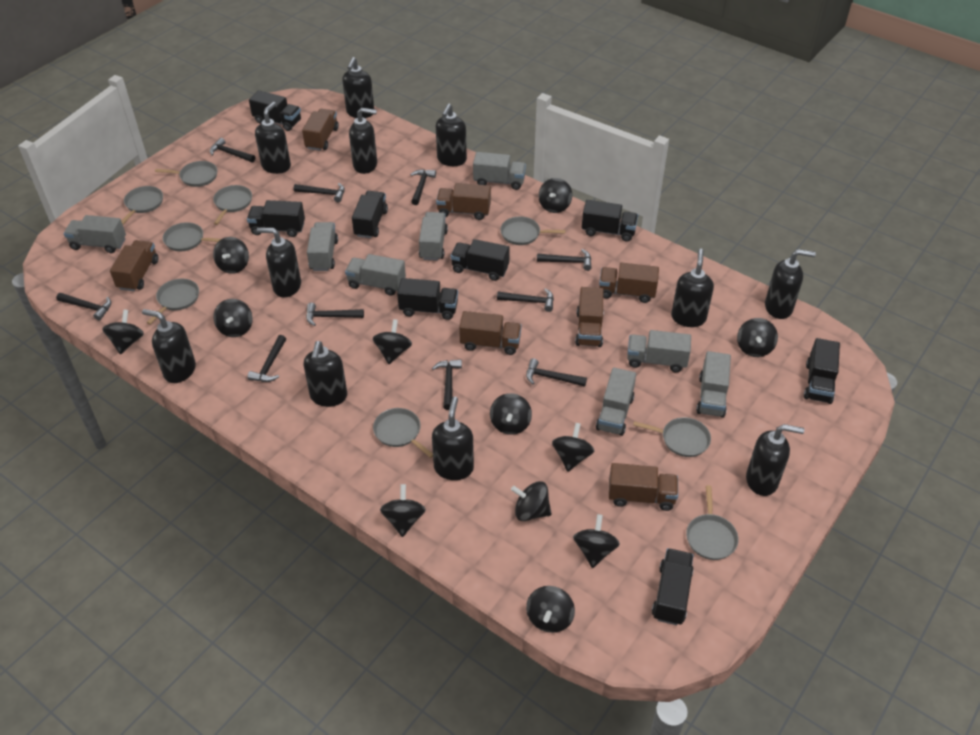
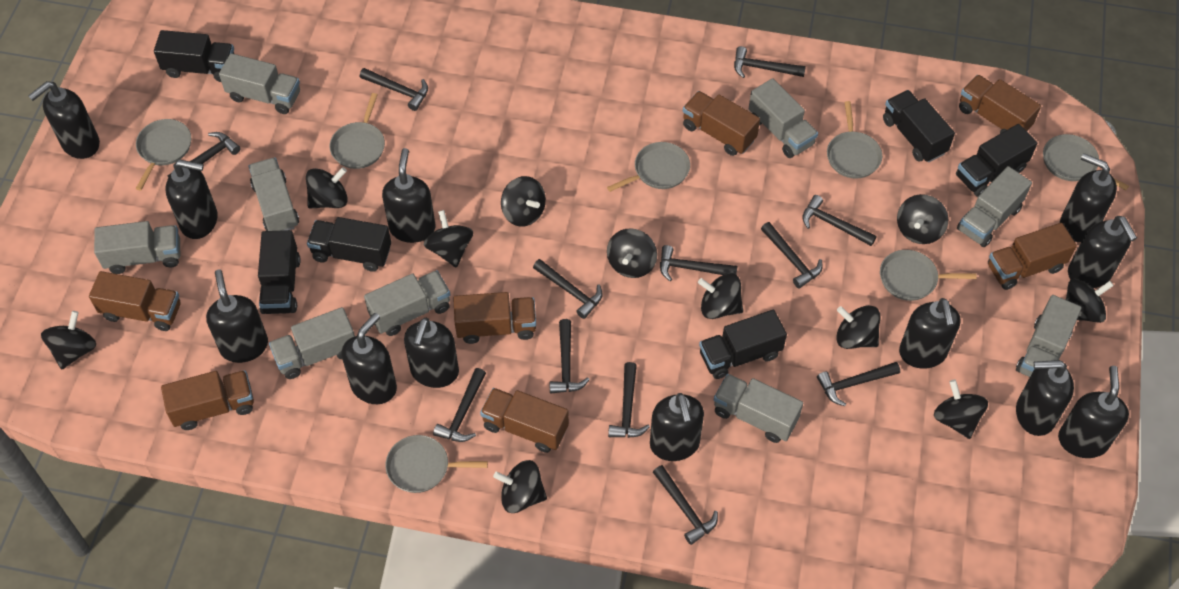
black hammer: 10 -> 12
black soap dispenser: 11 -> 12
black spinning top: 12 -> 11
black truck: 8 -> 6
grey pan: 9 -> 7
grey truck: 8 -> 9

